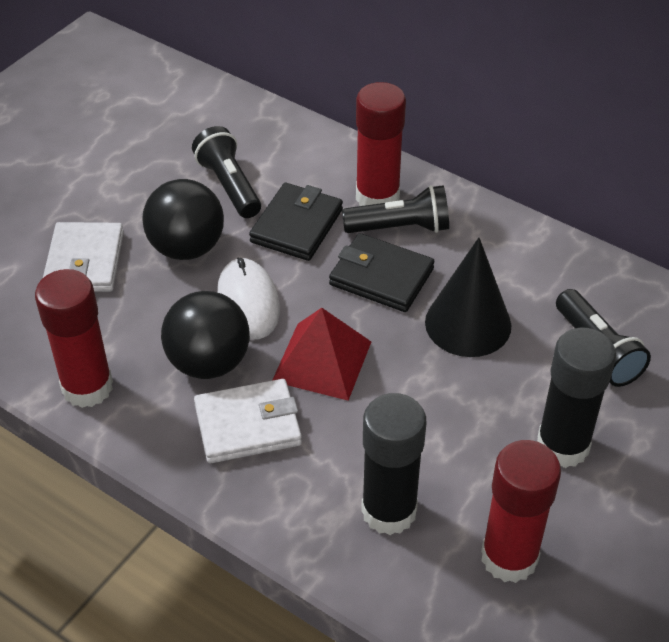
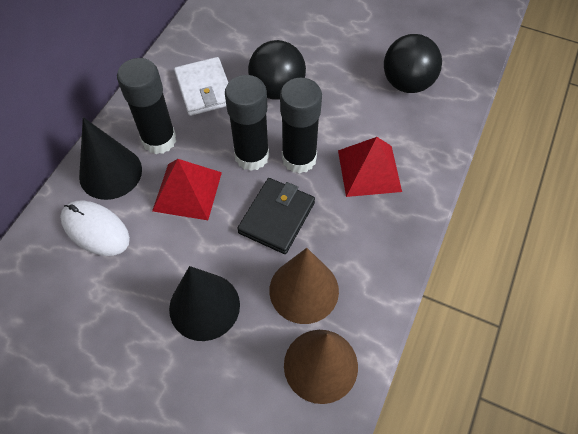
black cone: 1 -> 2
black flashlight: 3 -> 0
black glue stick: 2 -> 3
black wallet: 2 -> 1
brown cone: 0 -> 2
red glue stick: 3 -> 0
red pyramid: 1 -> 2
white wallet: 2 -> 1

